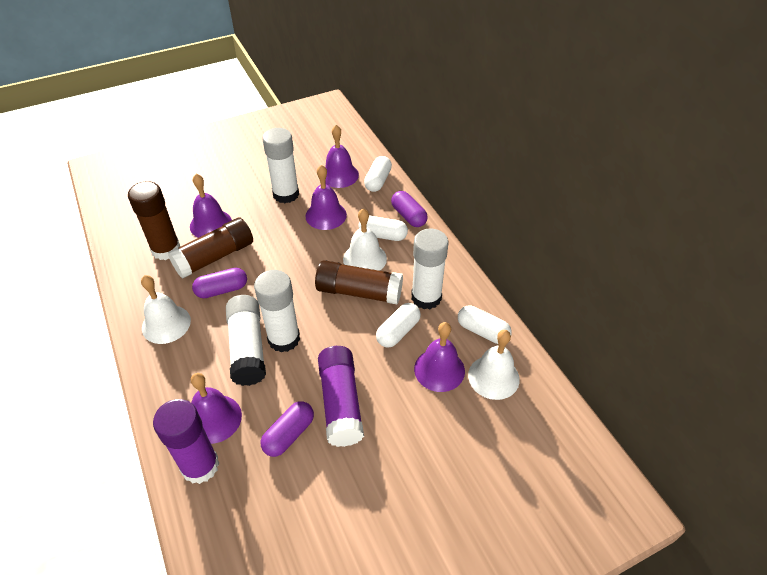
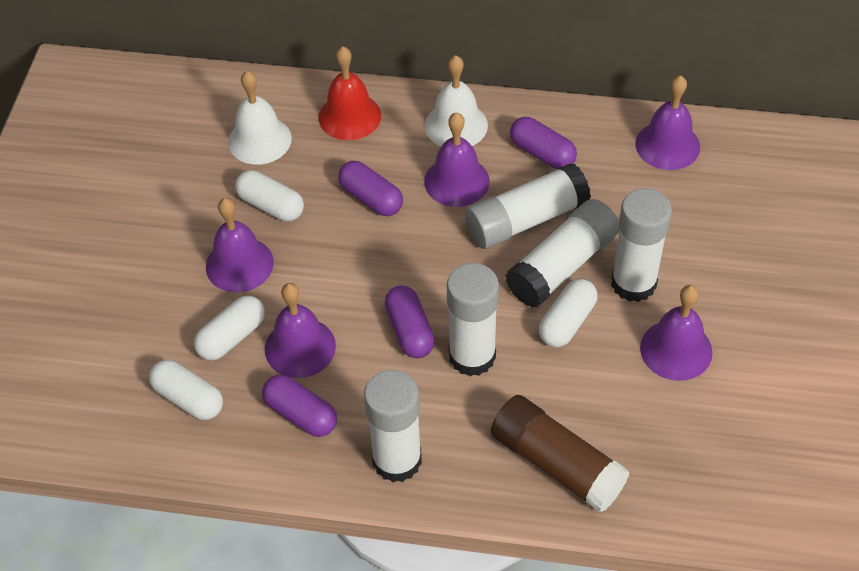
brown glue stick: 3 -> 1
purple capsule: 3 -> 4
purple glue stick: 2 -> 0
red bell: 0 -> 1
white bell: 3 -> 2
white glue stick: 4 -> 5

